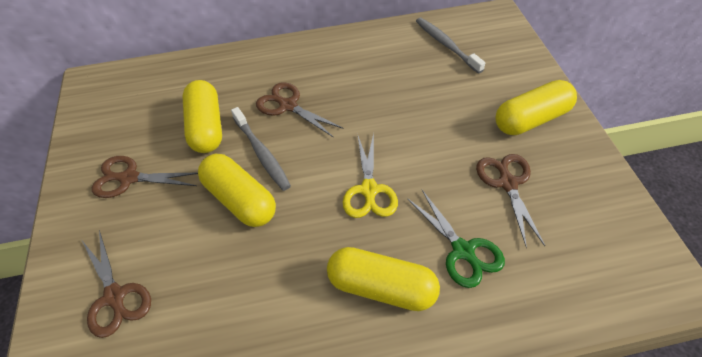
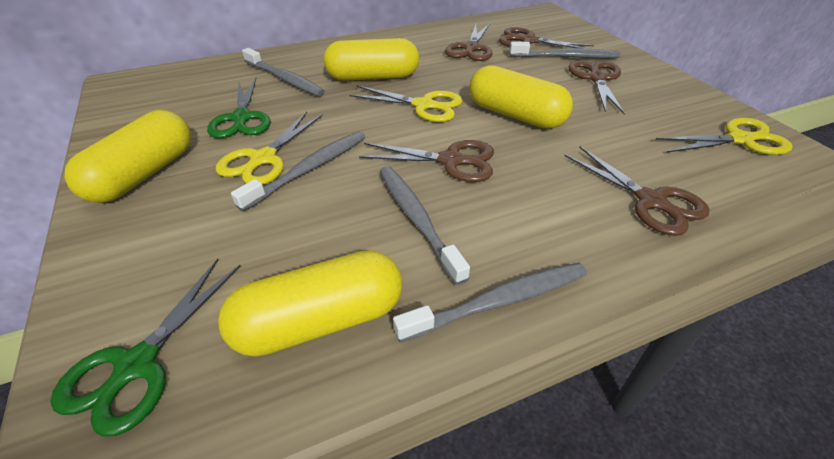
brown scissors: 4 -> 5
green scissors: 1 -> 2
grey toothbrush: 2 -> 5
yellow scissors: 1 -> 3

